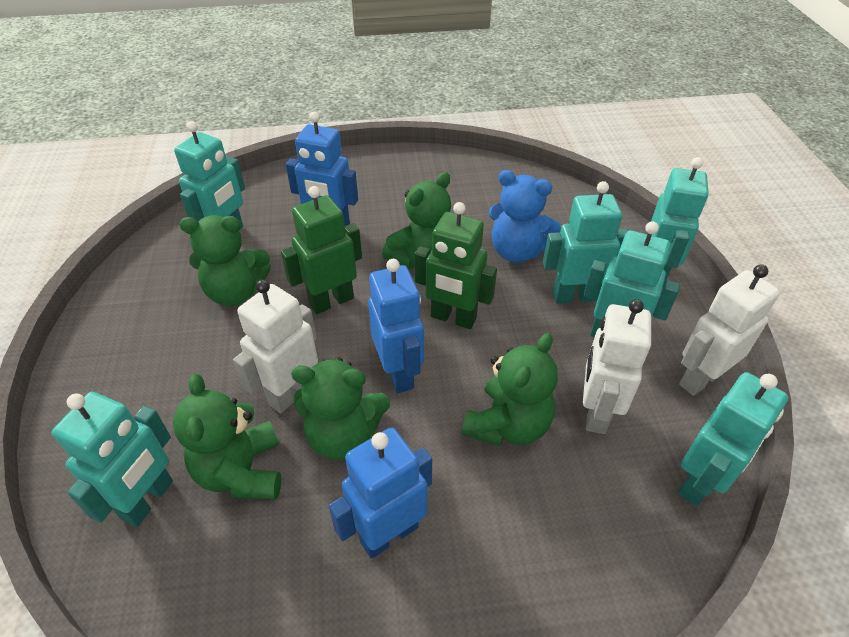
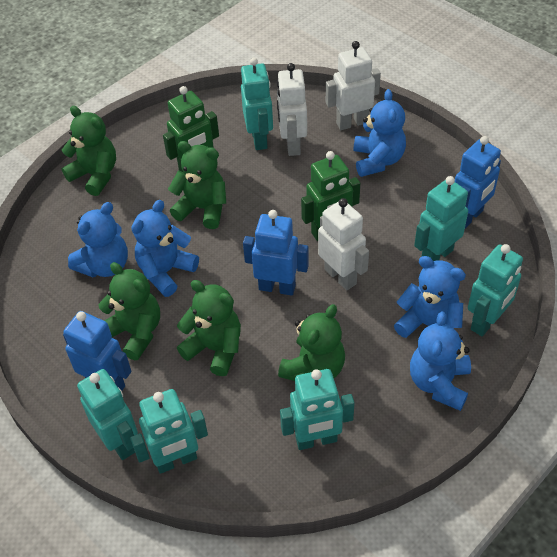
blue teddy bear: 1 -> 5

